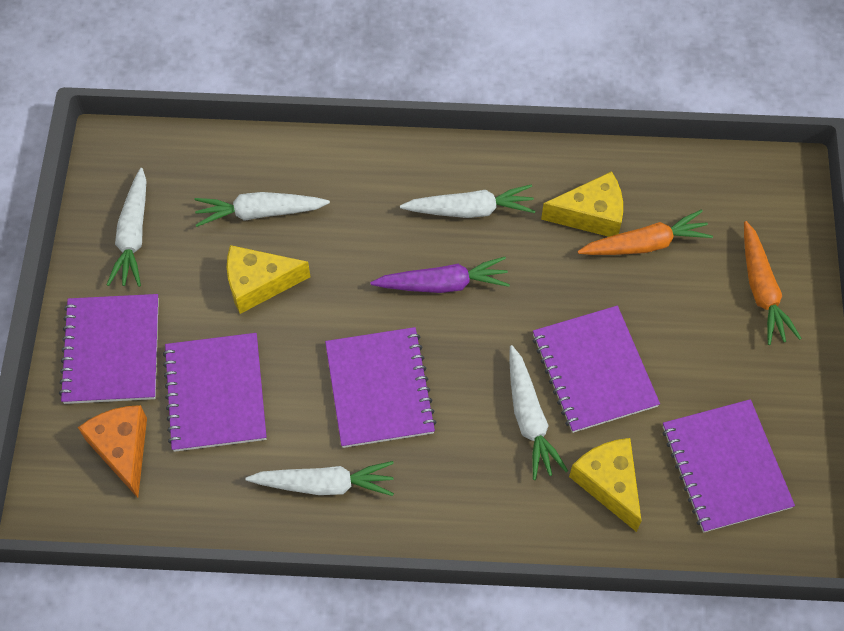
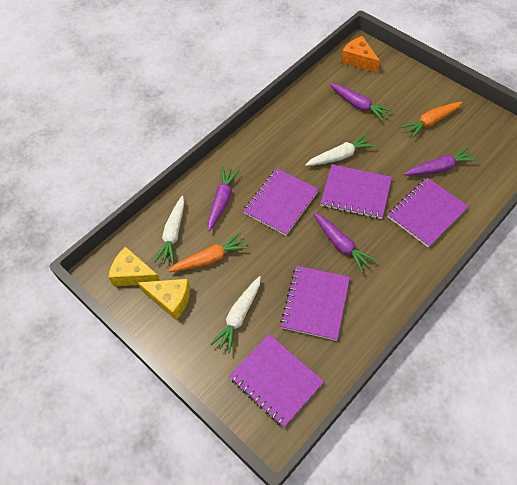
purple carrot: 1 -> 4
white carrot: 5 -> 3
yellow cheese: 3 -> 2

